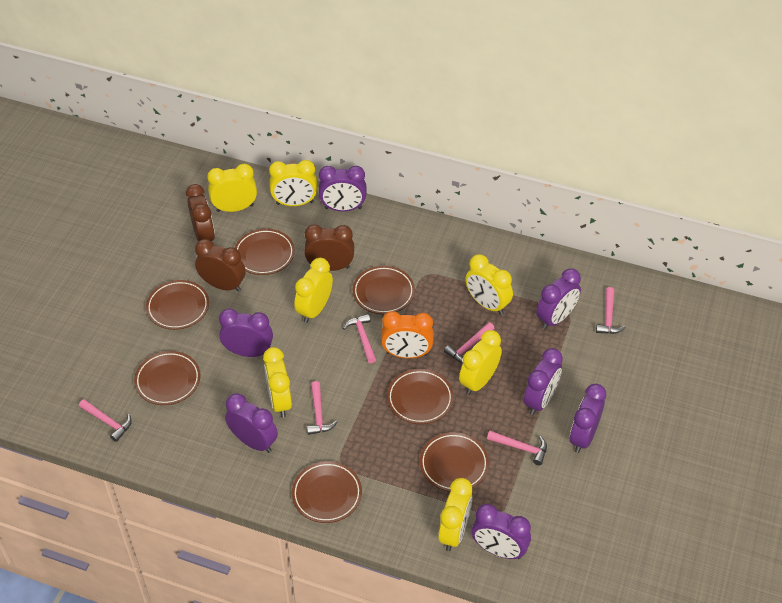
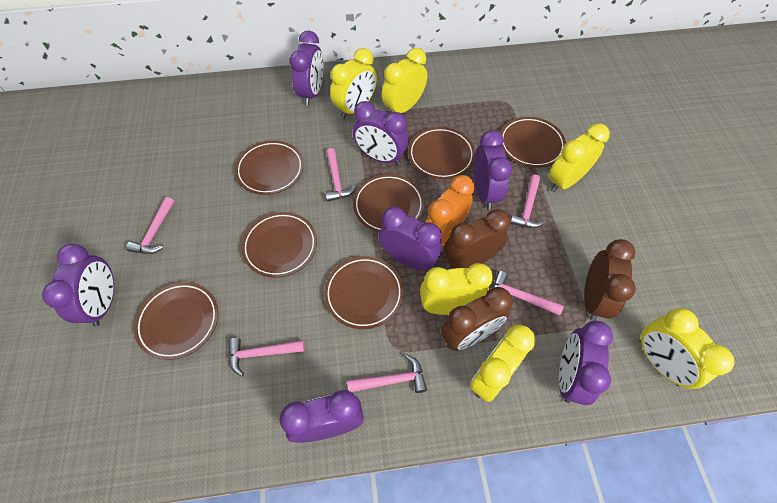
yellow clock: 7 -> 6

